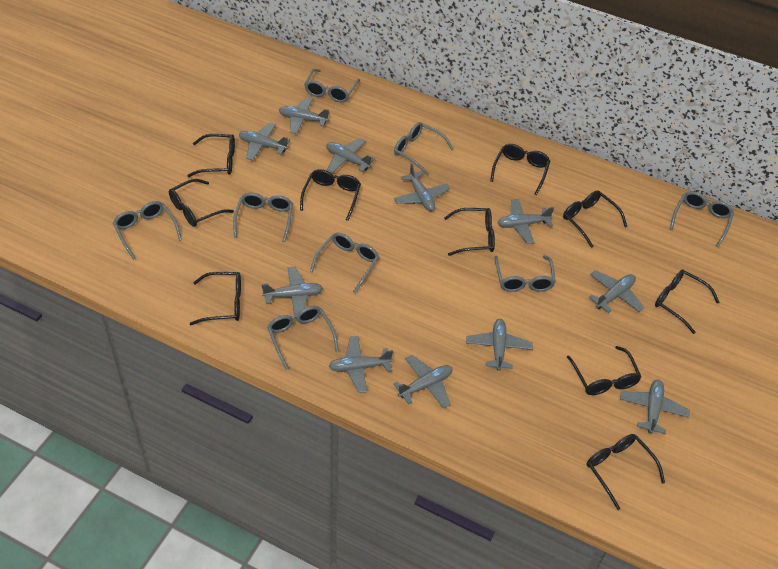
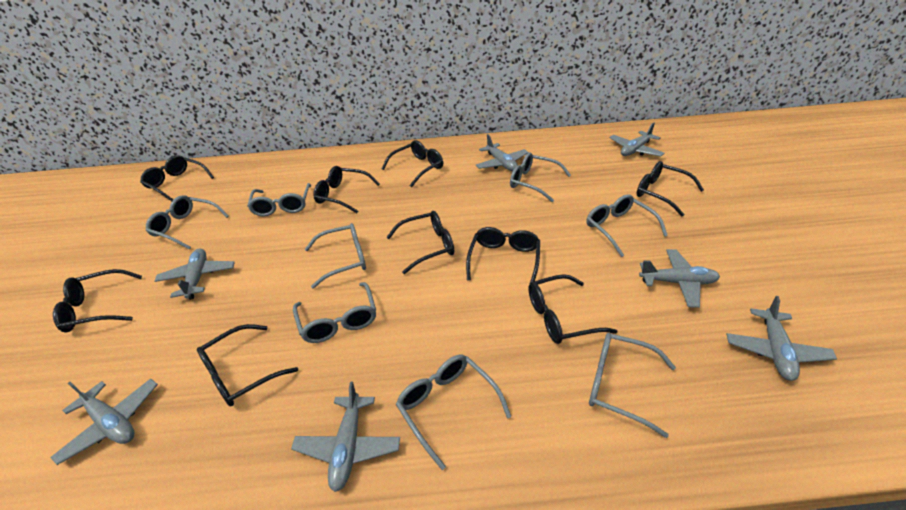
black glasses: 10 -> 9
grey plane: 11 -> 7

